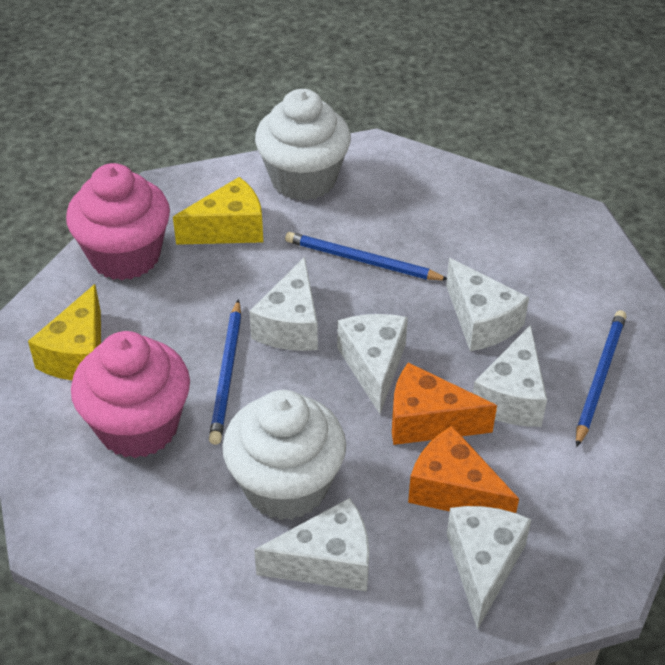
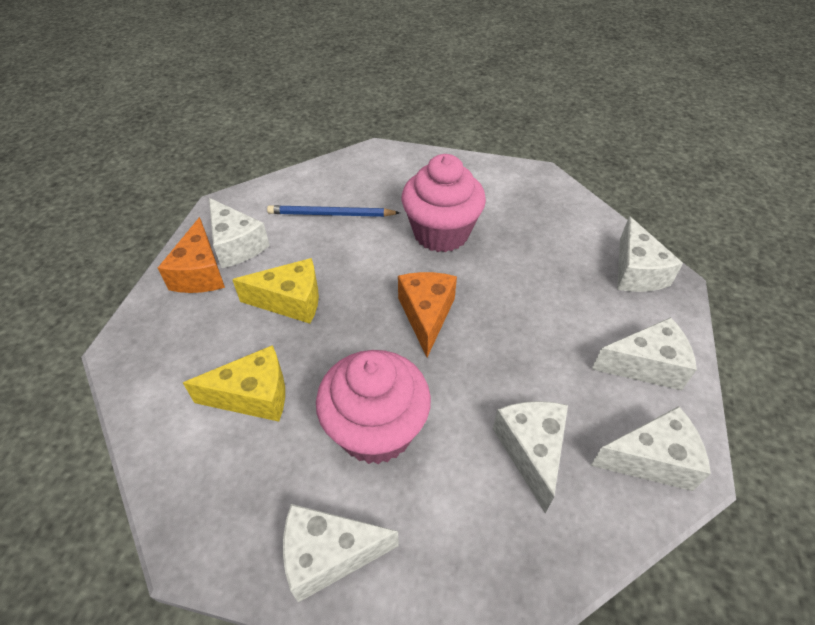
blue pencil: 3 -> 1
white cupcake: 2 -> 0

